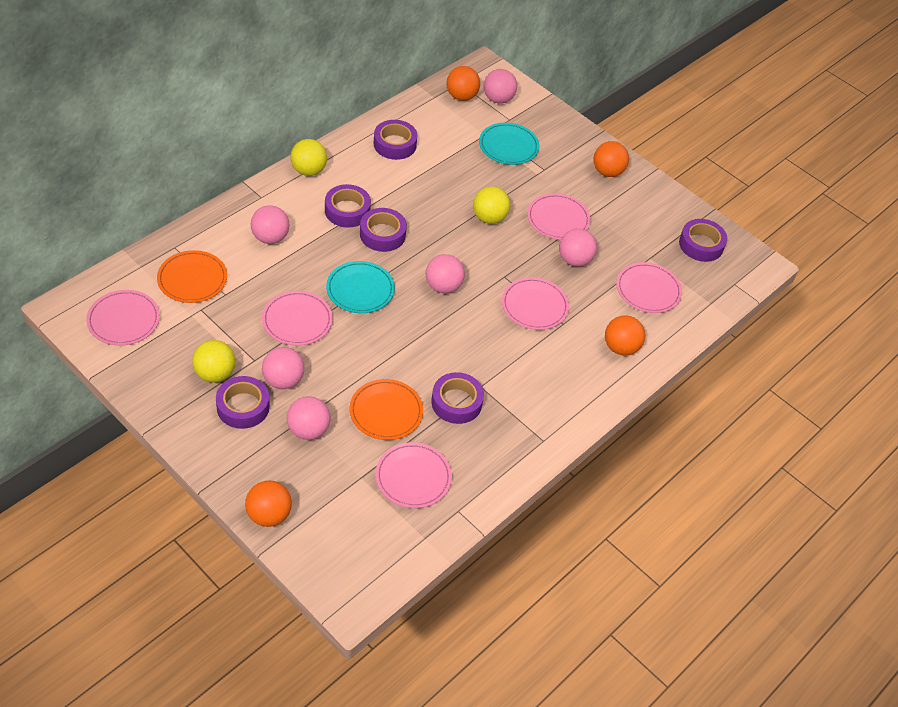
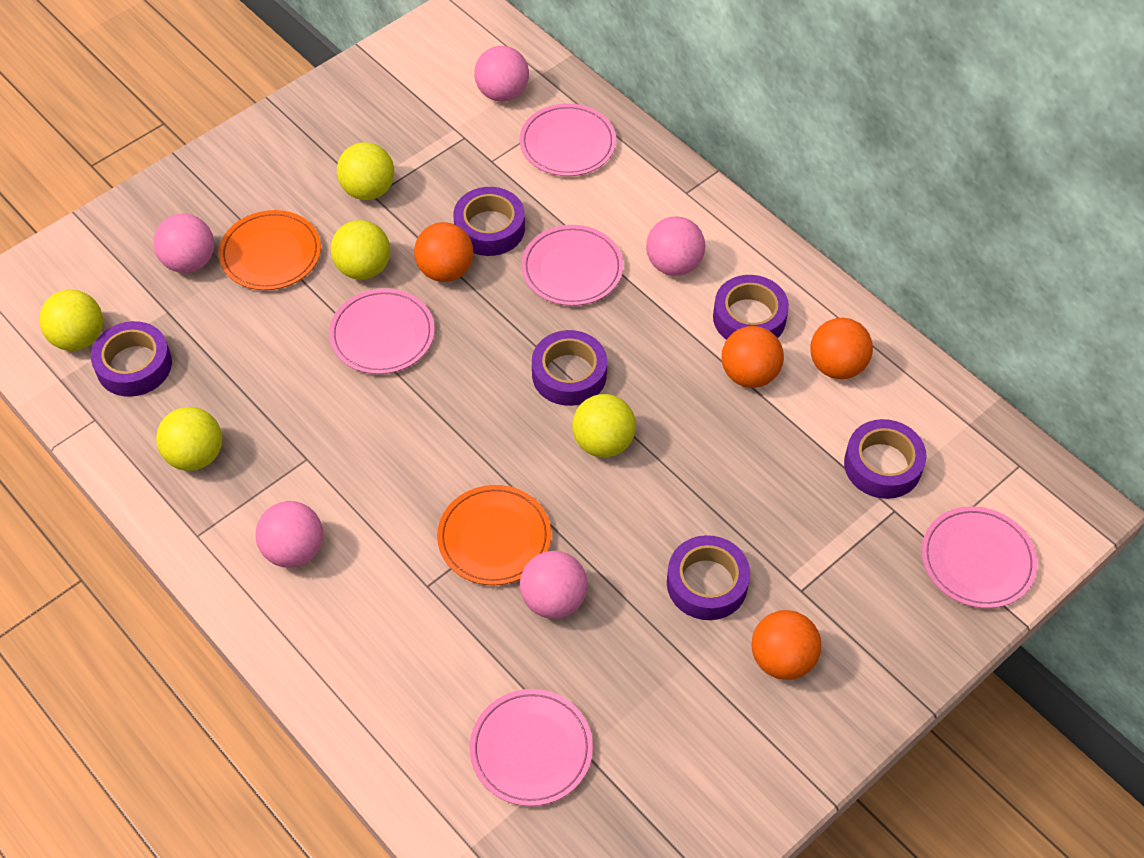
pink ball: 6 -> 5
pink plate: 6 -> 5
turquoise plate: 2 -> 0
yellow ball: 3 -> 5

